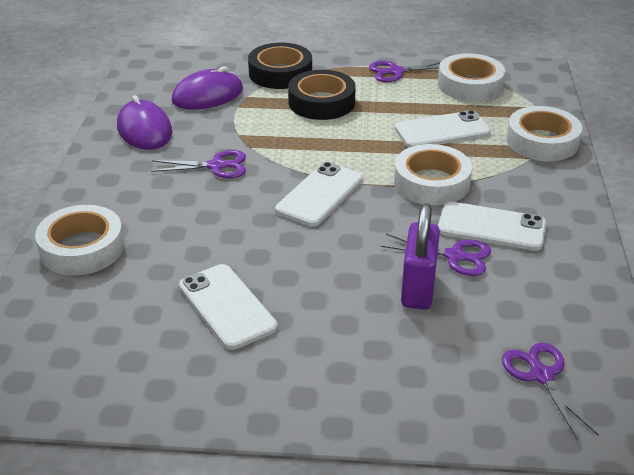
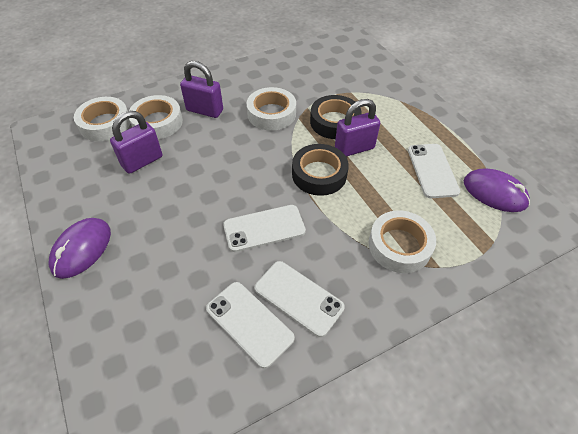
purple padlock: 1 -> 3
purple scissors: 4 -> 0

